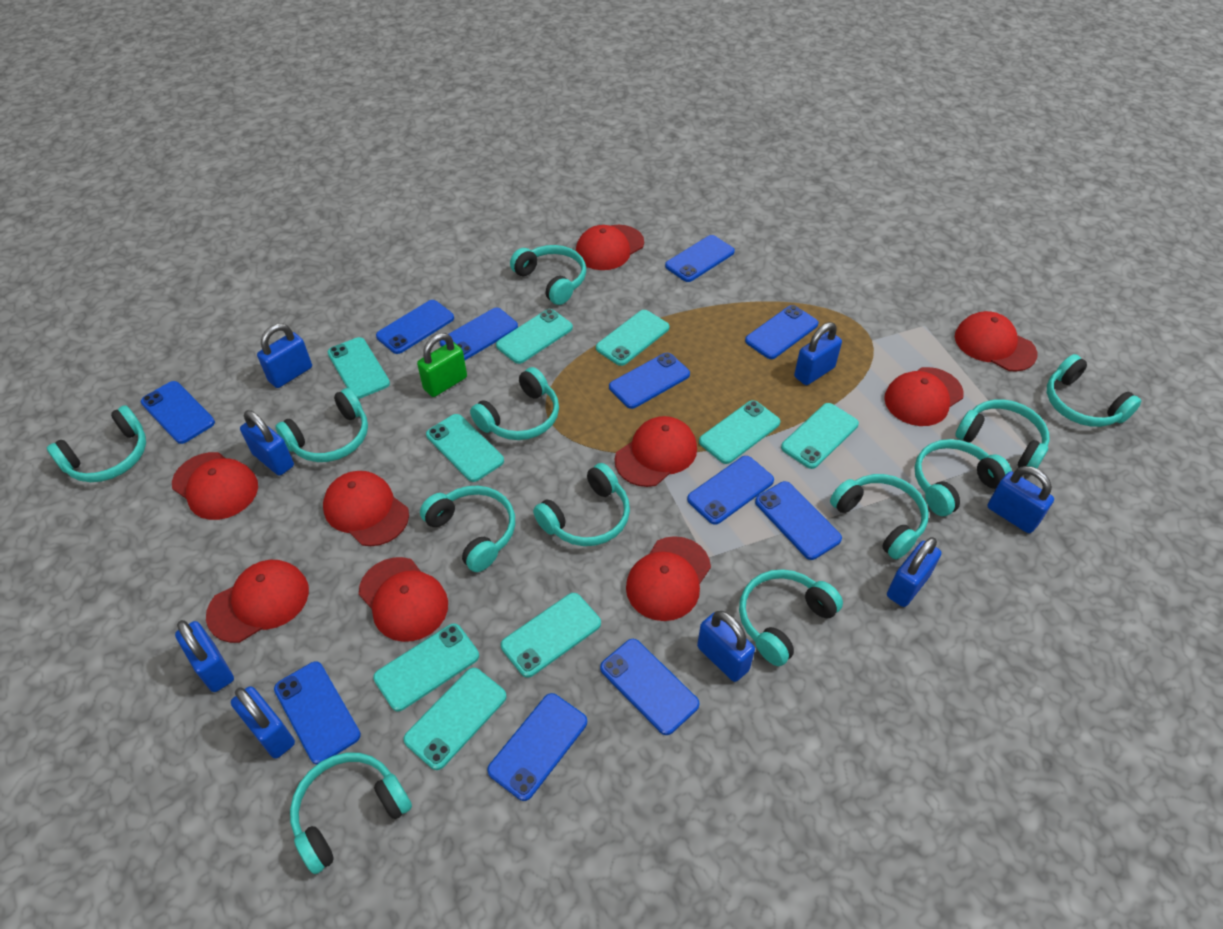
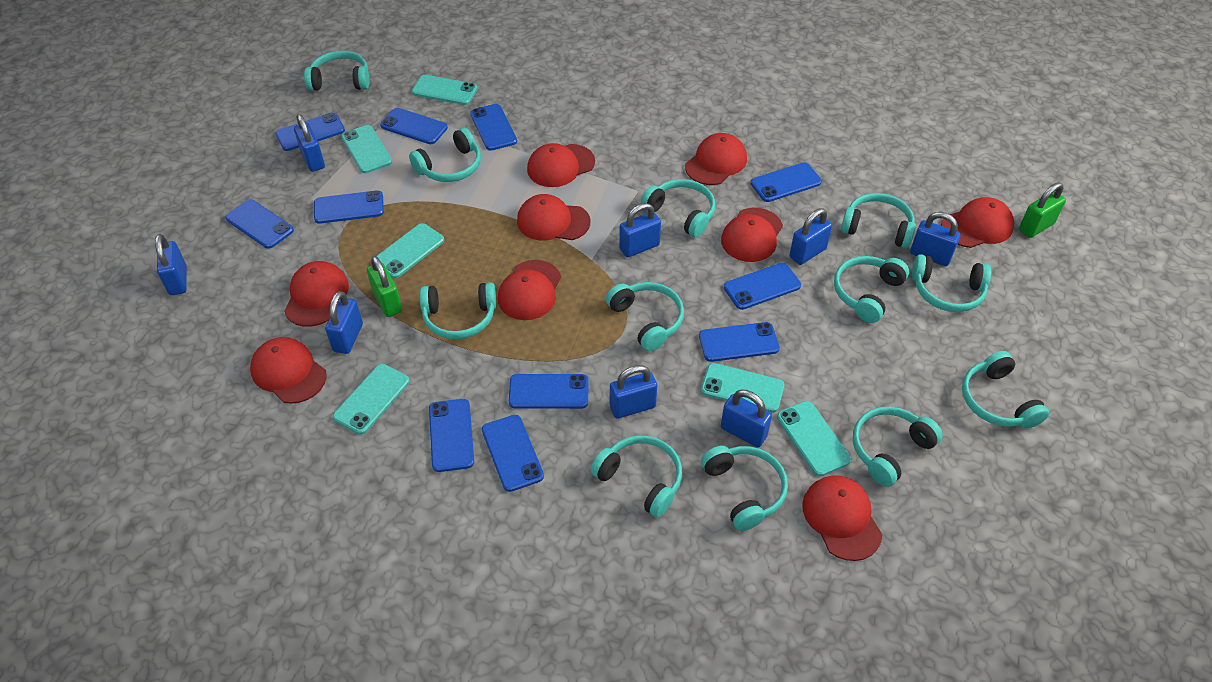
green padlock: 1 -> 2
turquoise phone: 9 -> 6

